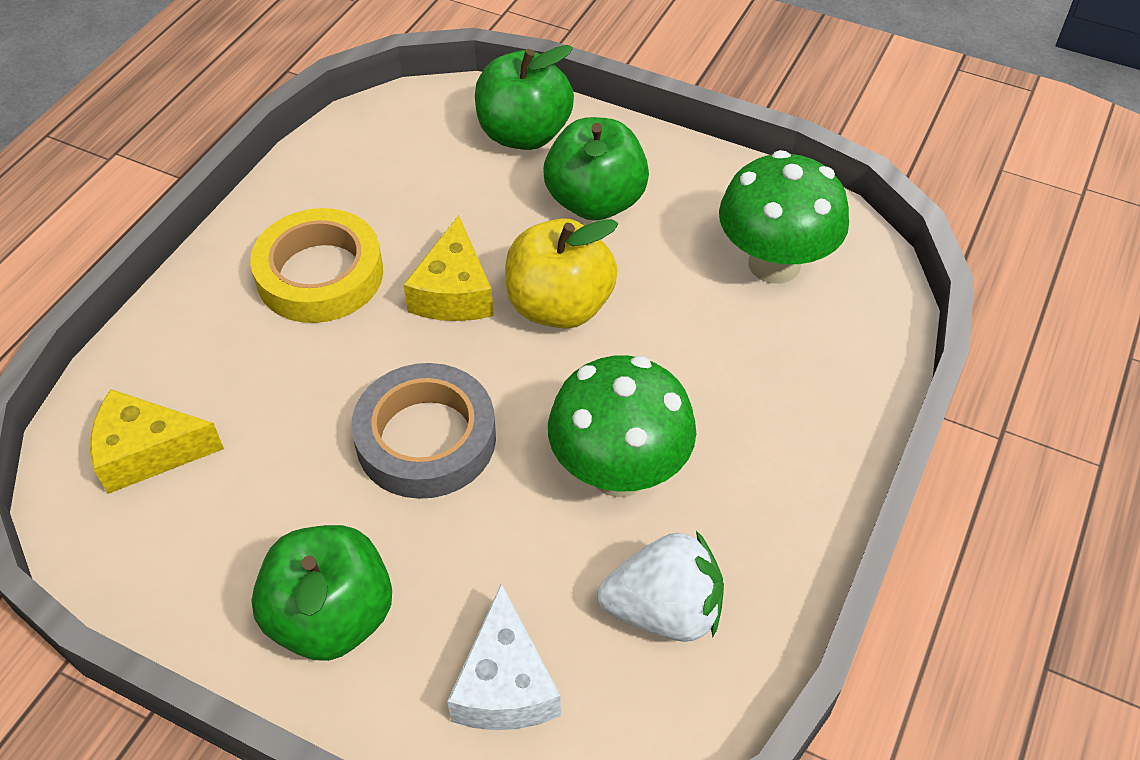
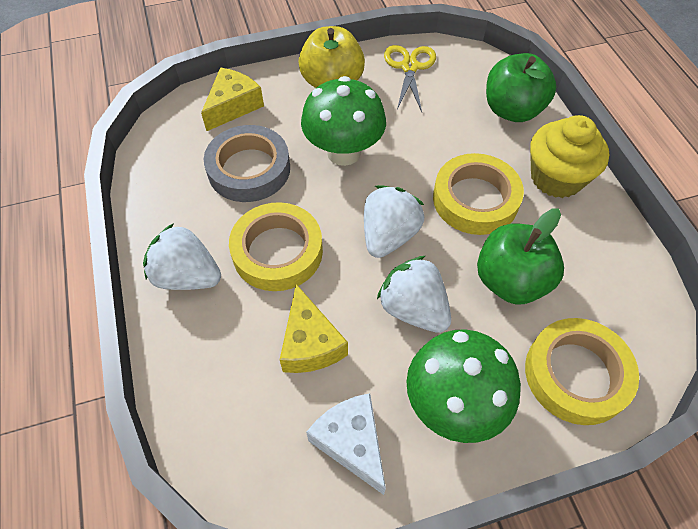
green apple: 3 -> 2
white strawberry: 1 -> 3
yellow cupcake: 0 -> 1
yellow scissors: 0 -> 1
yellow tape: 1 -> 3

